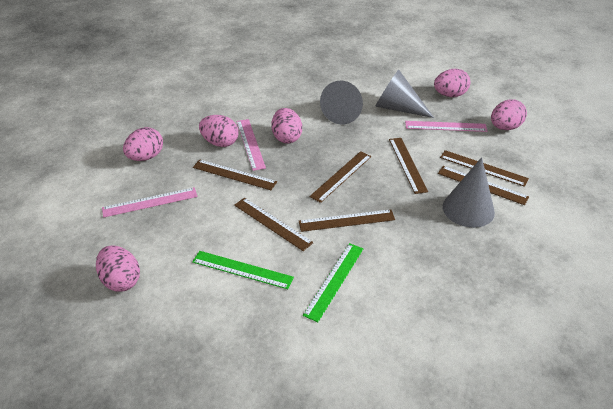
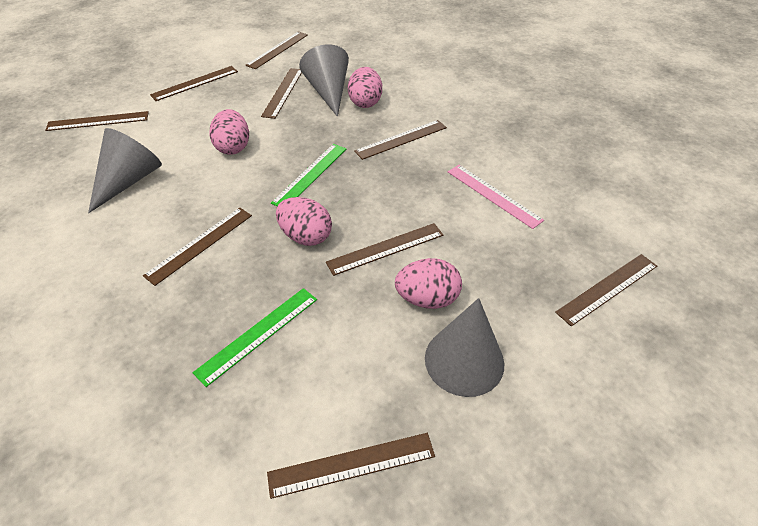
brown ruler: 7 -> 9
pink egg: 6 -> 4
pink ruler: 3 -> 1

